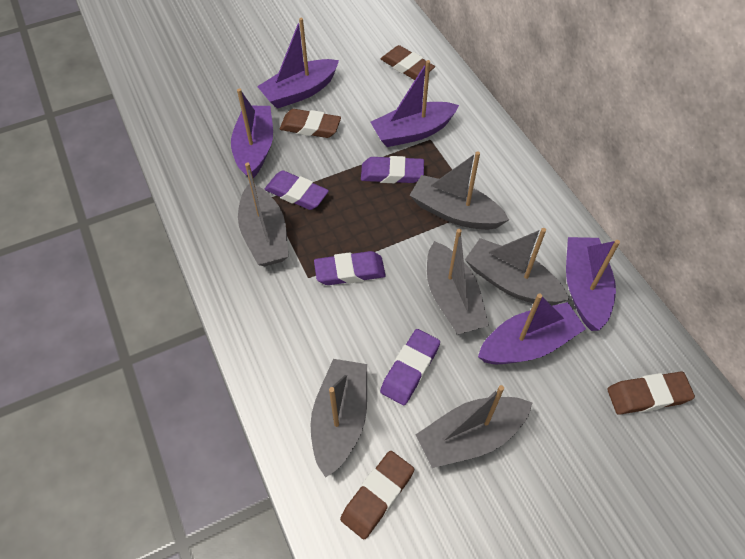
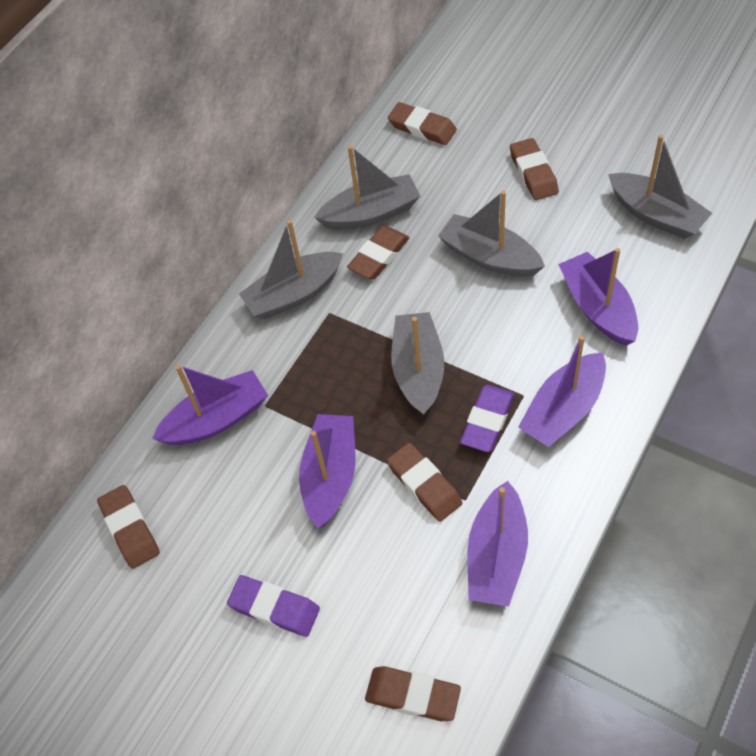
brown eraser: 4 -> 6
grey boat: 6 -> 5
purple eraser: 4 -> 2

